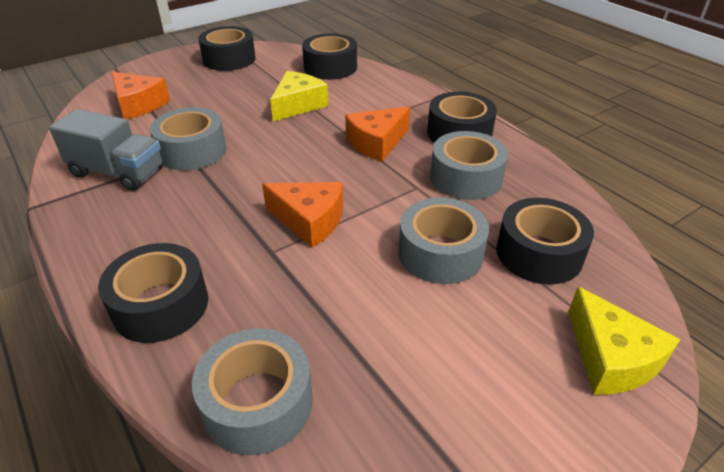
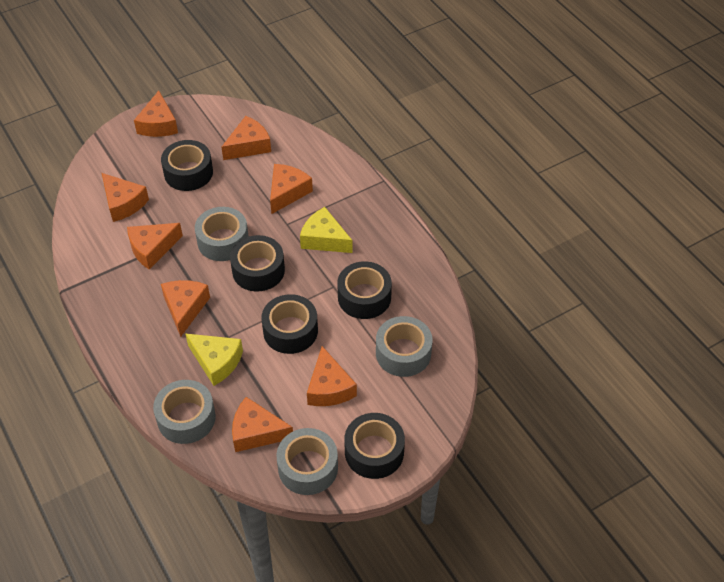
grey truck: 1 -> 0
orange cheese: 3 -> 8

